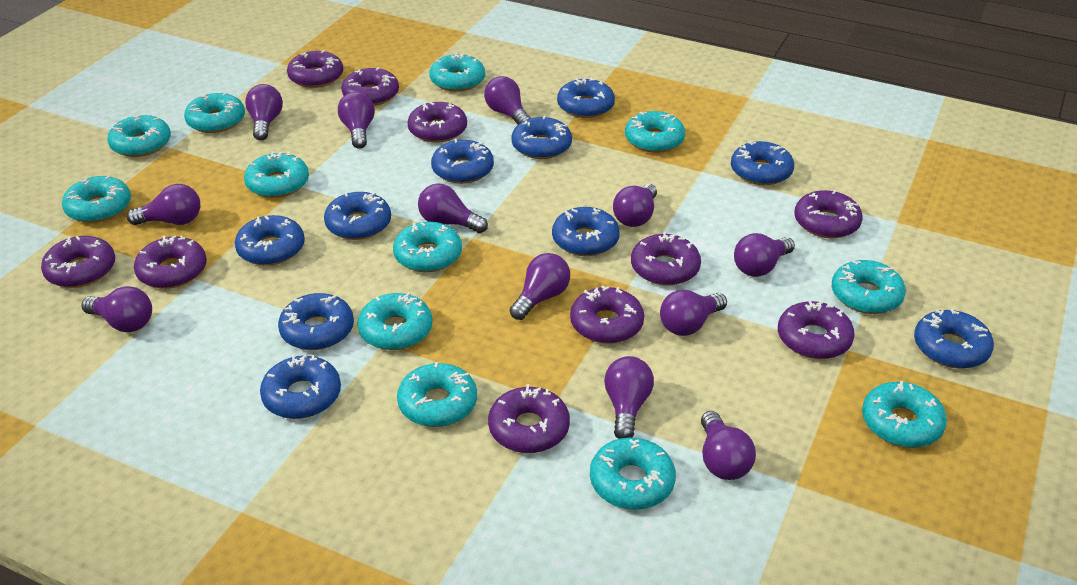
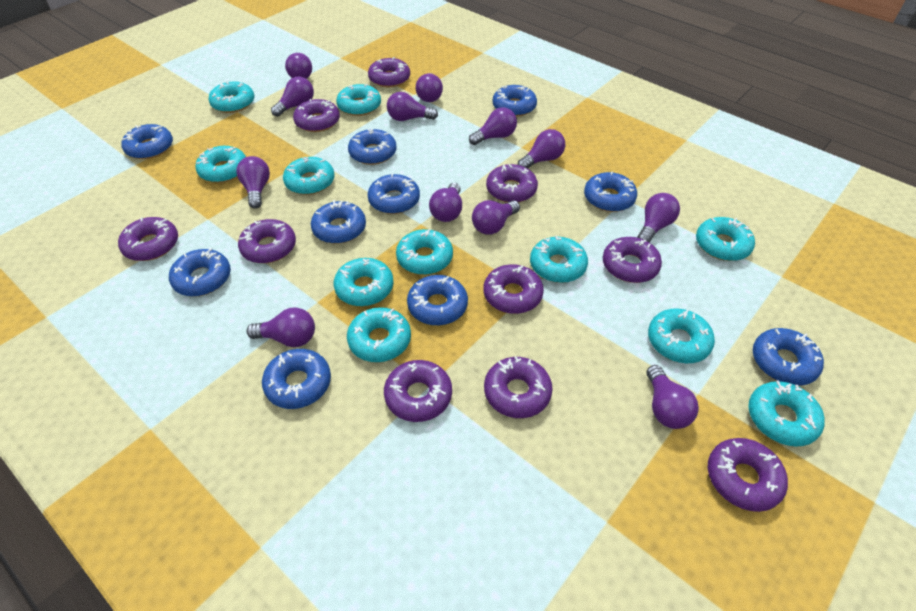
turquoise donut: 12 -> 11

